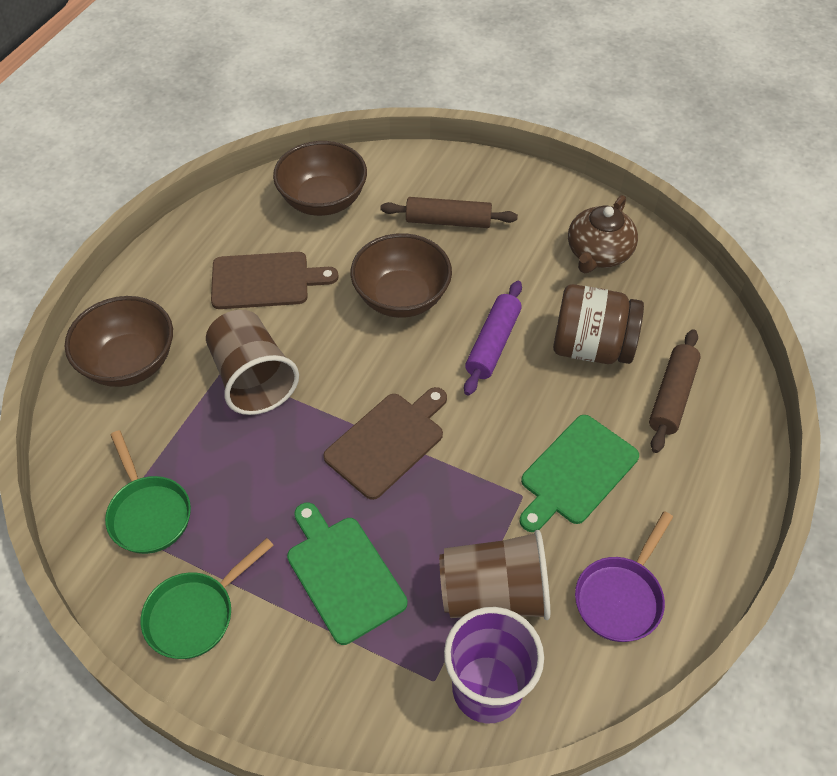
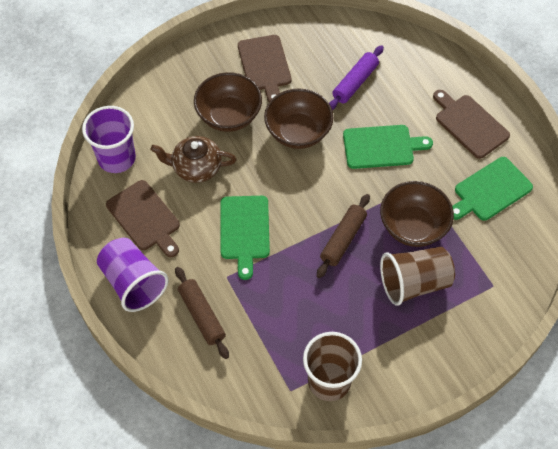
brown cutting board: 2 -> 3
brown jar: 1 -> 0
green cutting board: 2 -> 3
green pan: 2 -> 0
purple cup: 1 -> 2
purple pan: 1 -> 0

